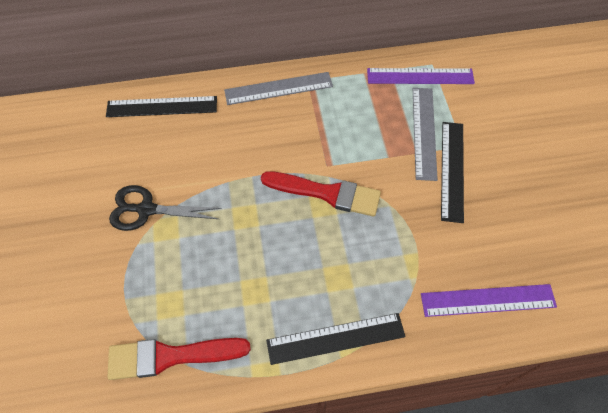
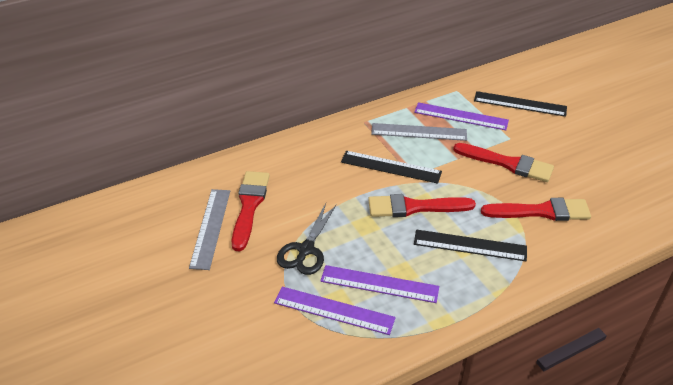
purple ruler: 2 -> 3
red brush: 2 -> 4

